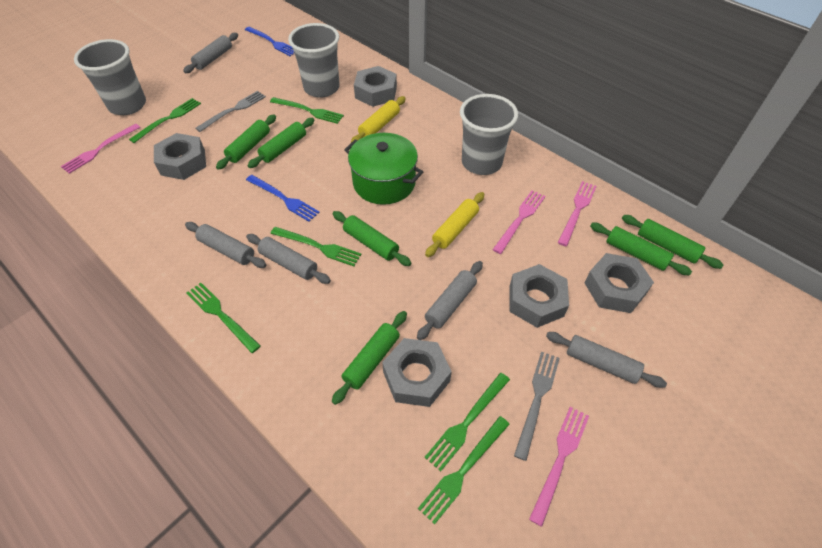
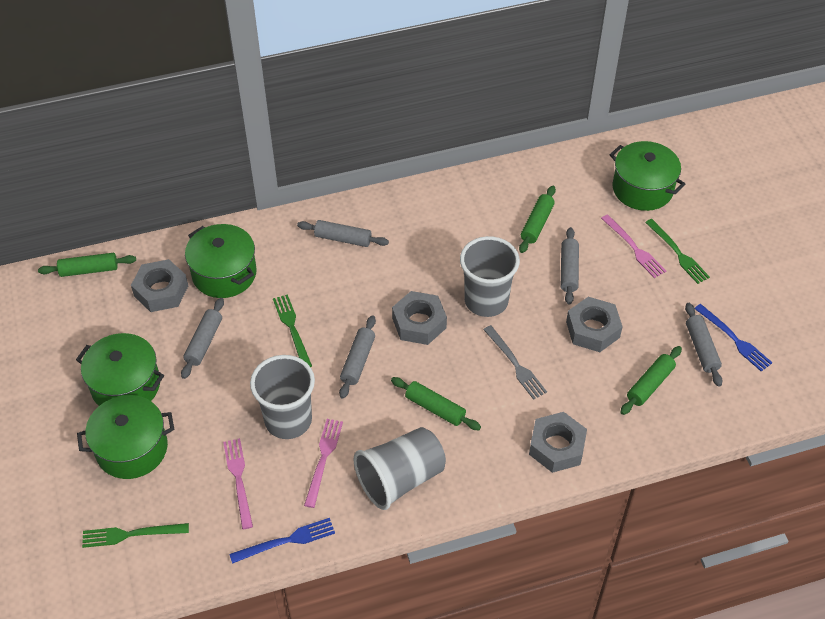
green fork: 6 -> 3
green pot: 1 -> 4
green rolling pin: 6 -> 4
grey fork: 2 -> 1
grey nut: 5 -> 4
pink fork: 4 -> 3
yellow rolling pin: 2 -> 0

